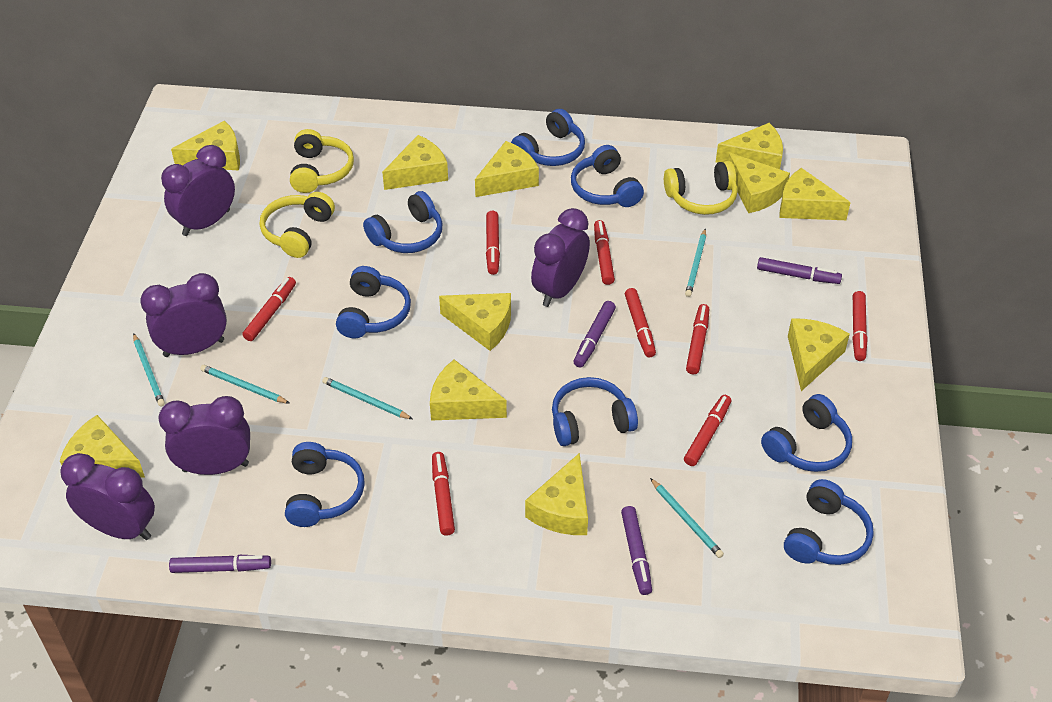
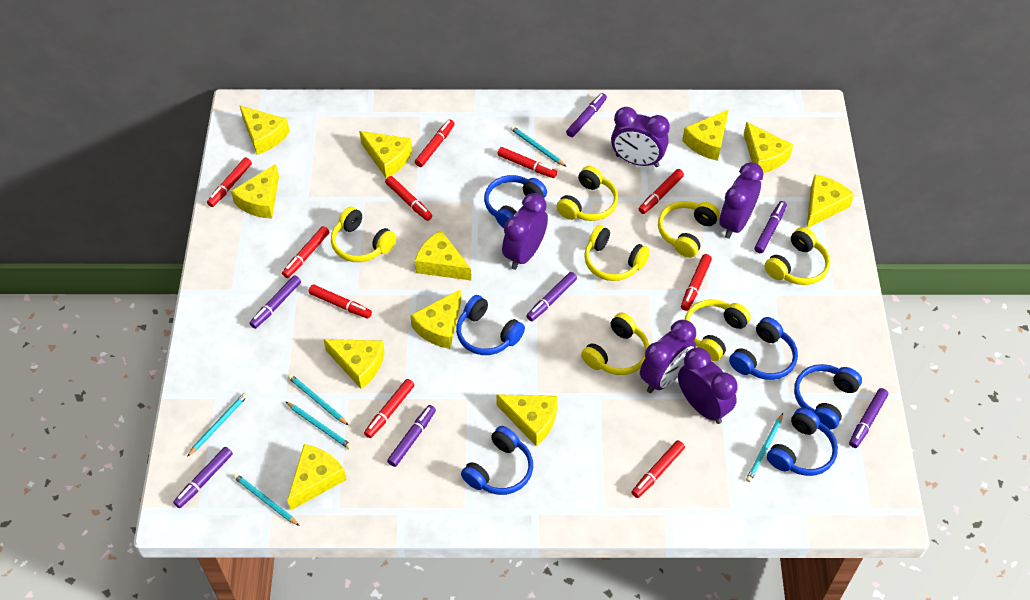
blue headphones: 8 -> 6
purple marker: 4 -> 7
red marker: 8 -> 10
turquoise pencil: 5 -> 6
yellow headphones: 3 -> 7

